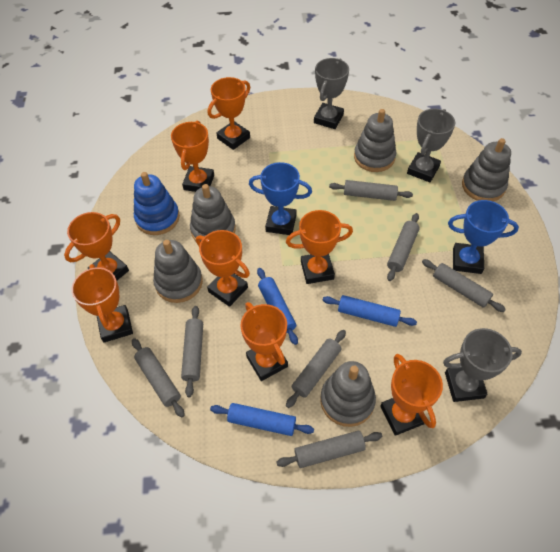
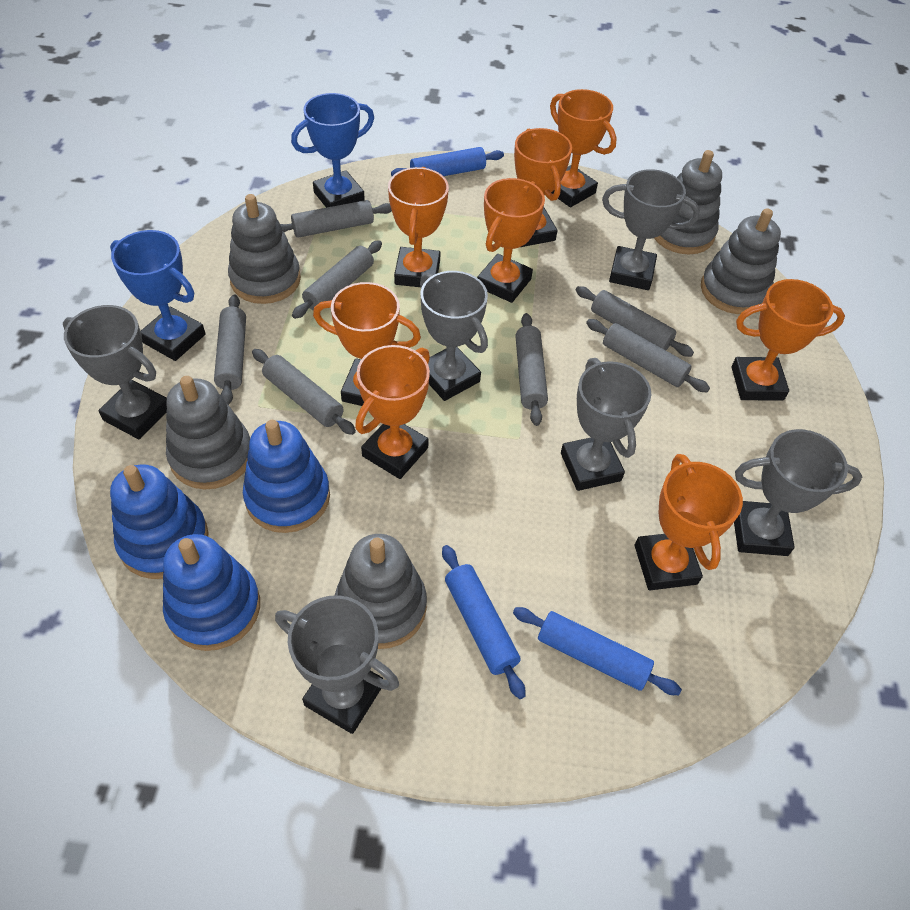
blue stacking toy: 1 -> 3
grey trophy: 3 -> 6

